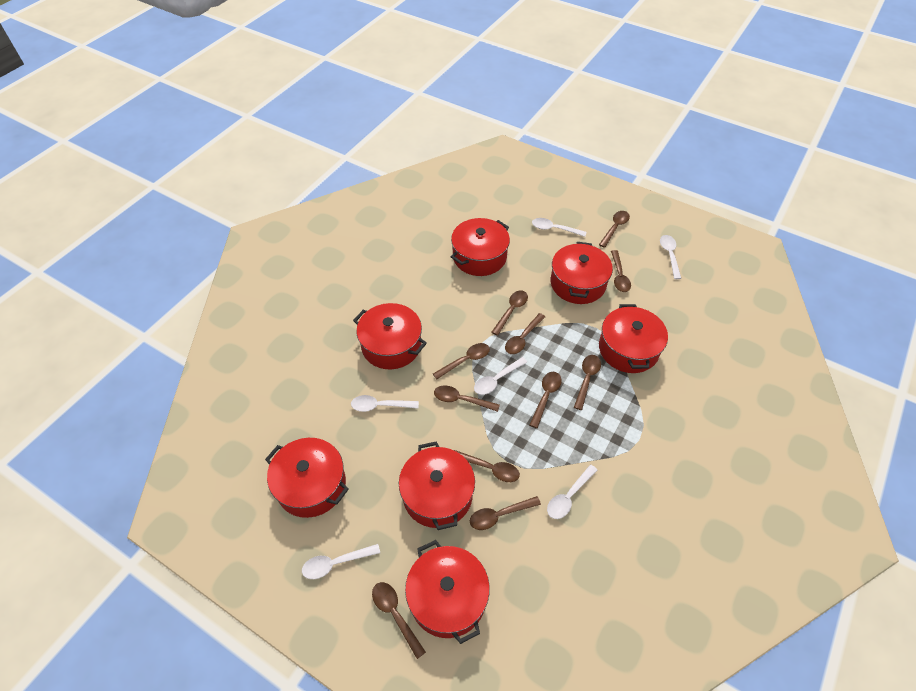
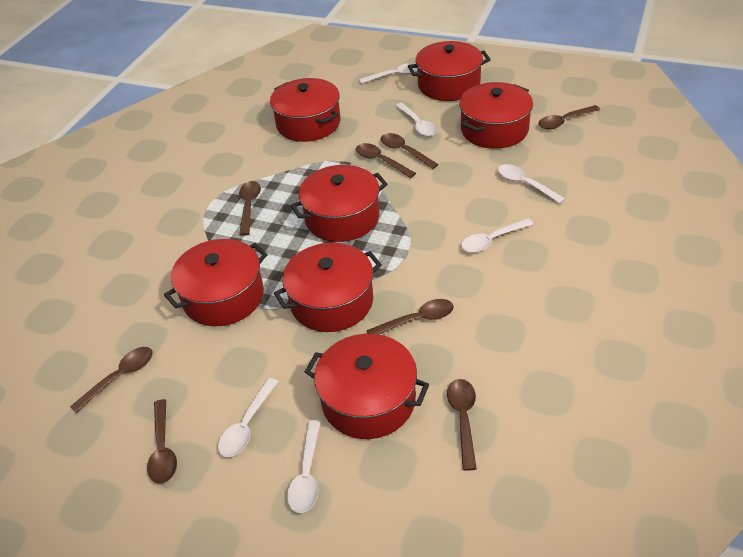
brown spoon: 11 -> 8

